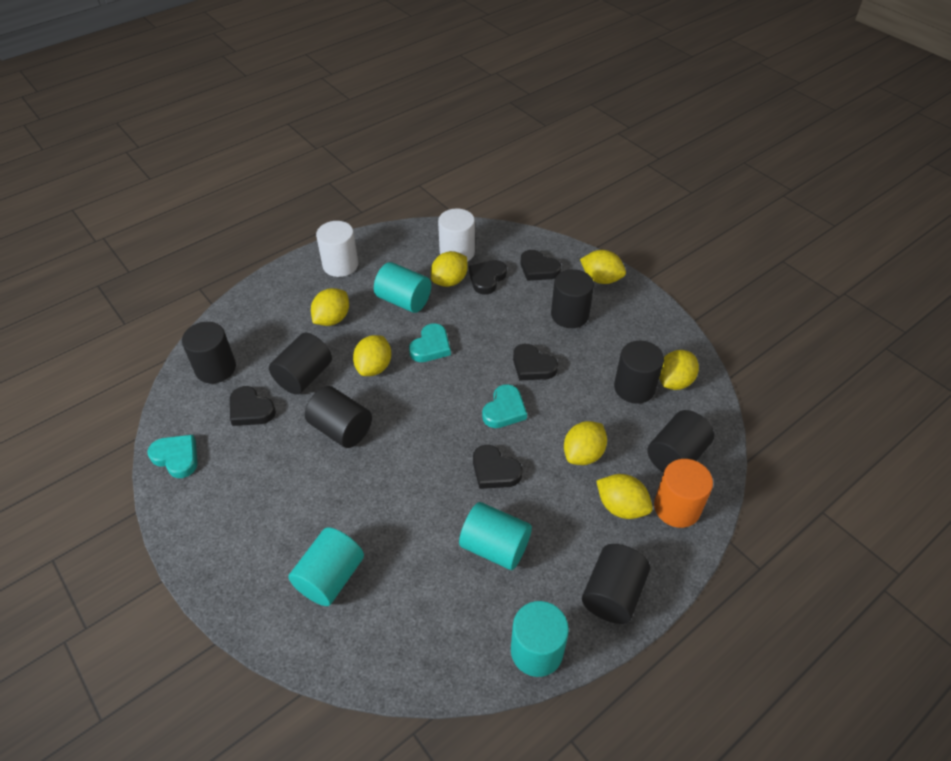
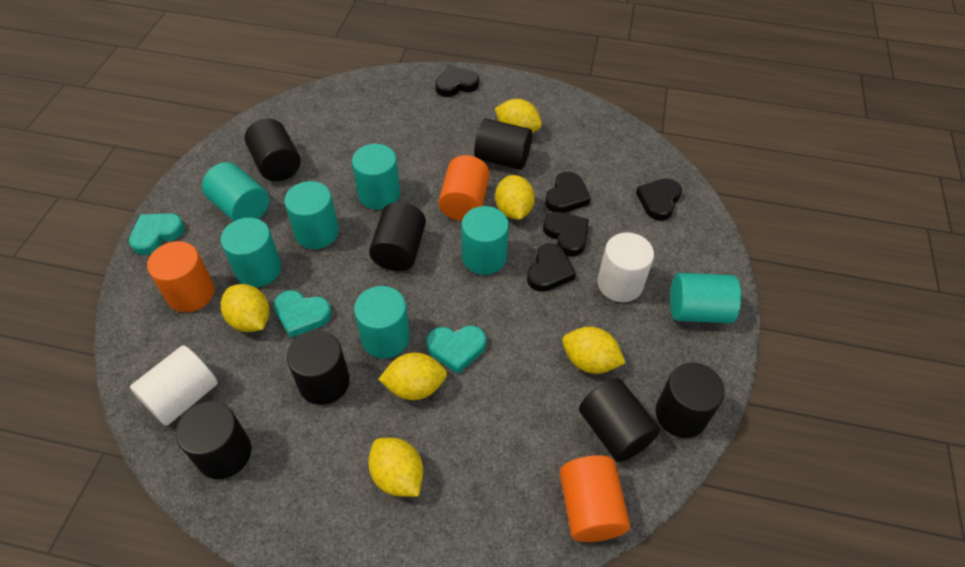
orange cylinder: 1 -> 3
turquoise cylinder: 4 -> 7
yellow lemon: 7 -> 6

